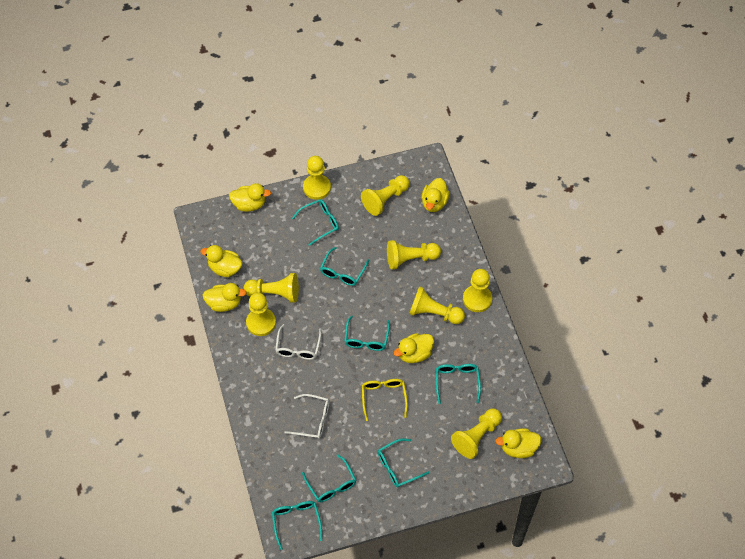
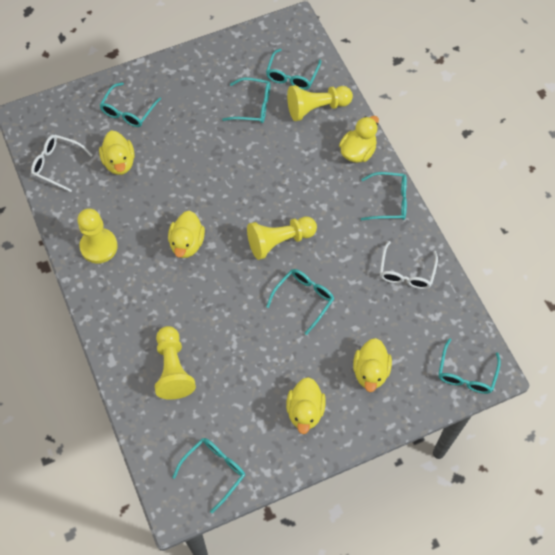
yellow duck: 6 -> 5
yellow glasses: 1 -> 0
yellow pawn: 8 -> 4

